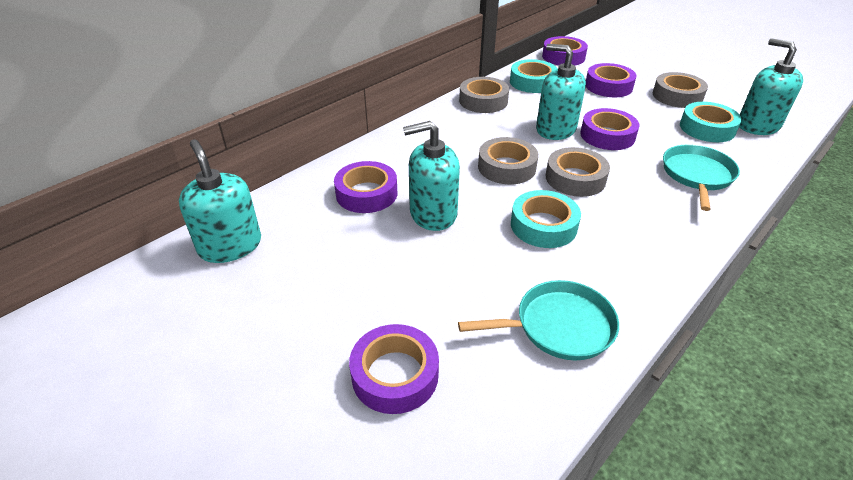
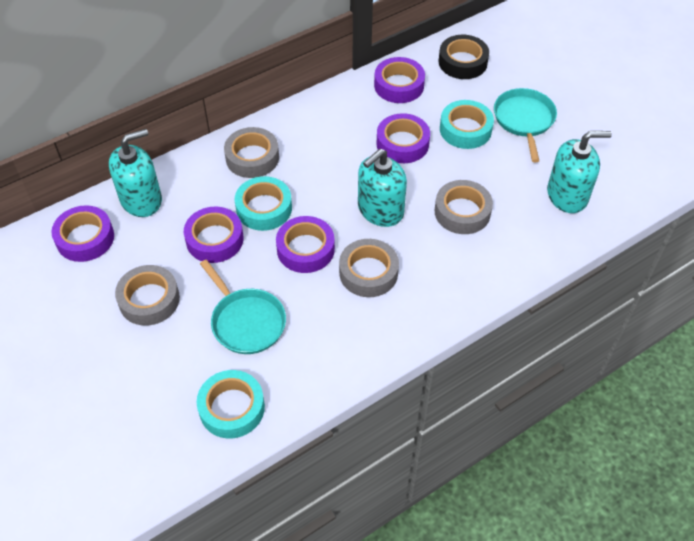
black tape: 0 -> 1
turquoise soap dispenser: 4 -> 3

